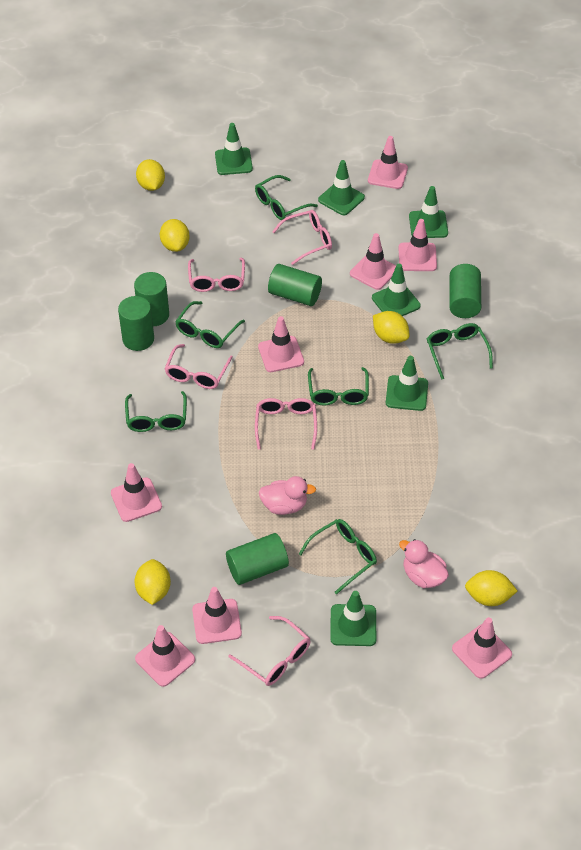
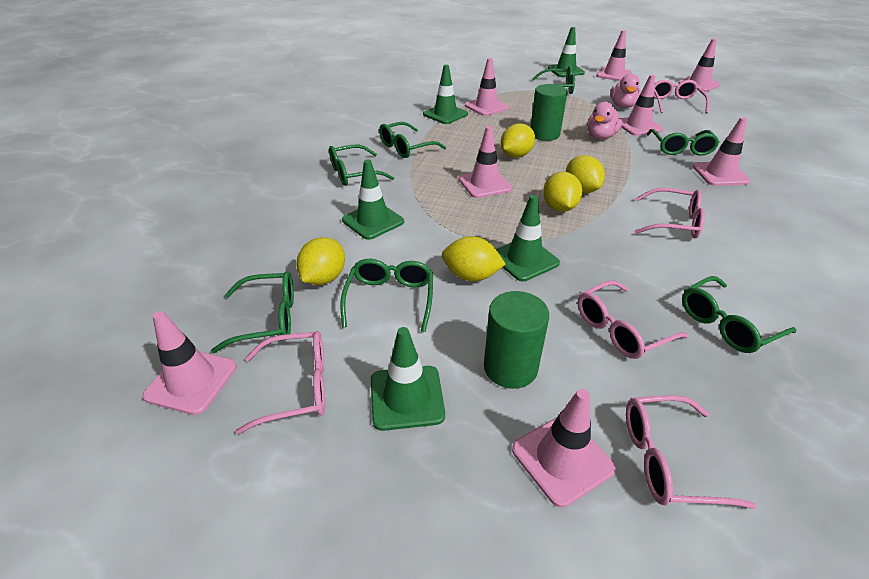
green cylinder: 5 -> 2
green glasses: 6 -> 7
green traffic cone: 6 -> 5

